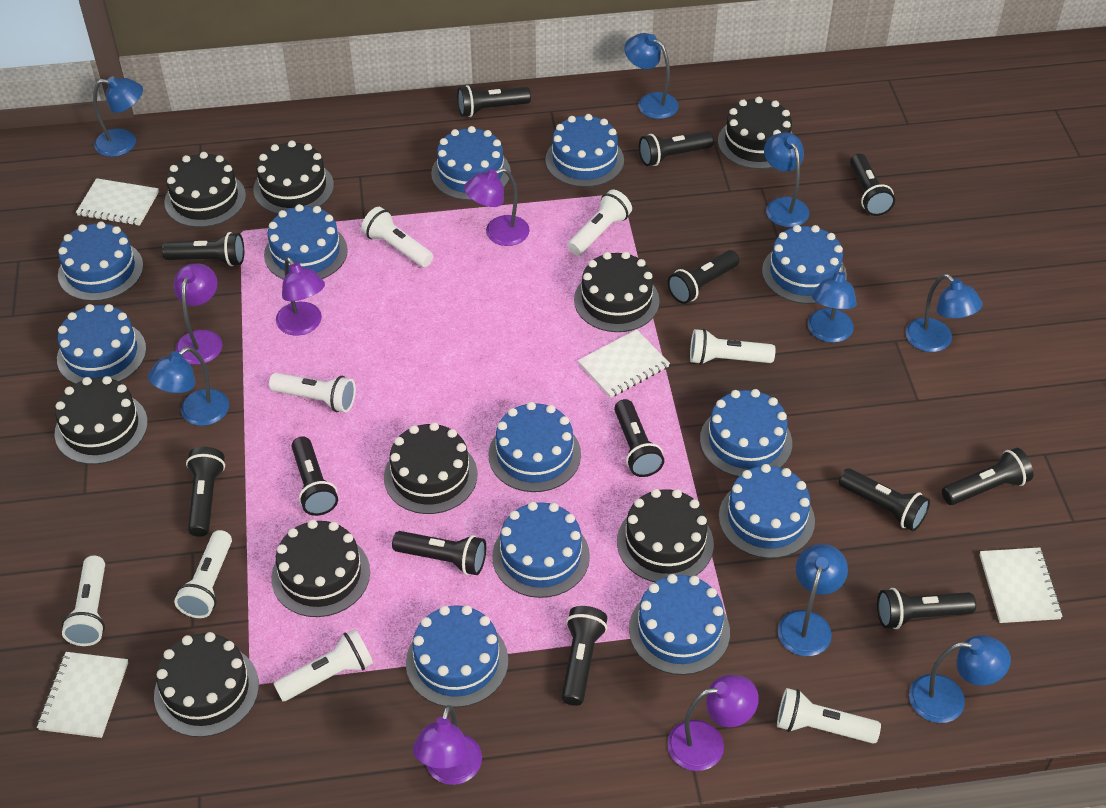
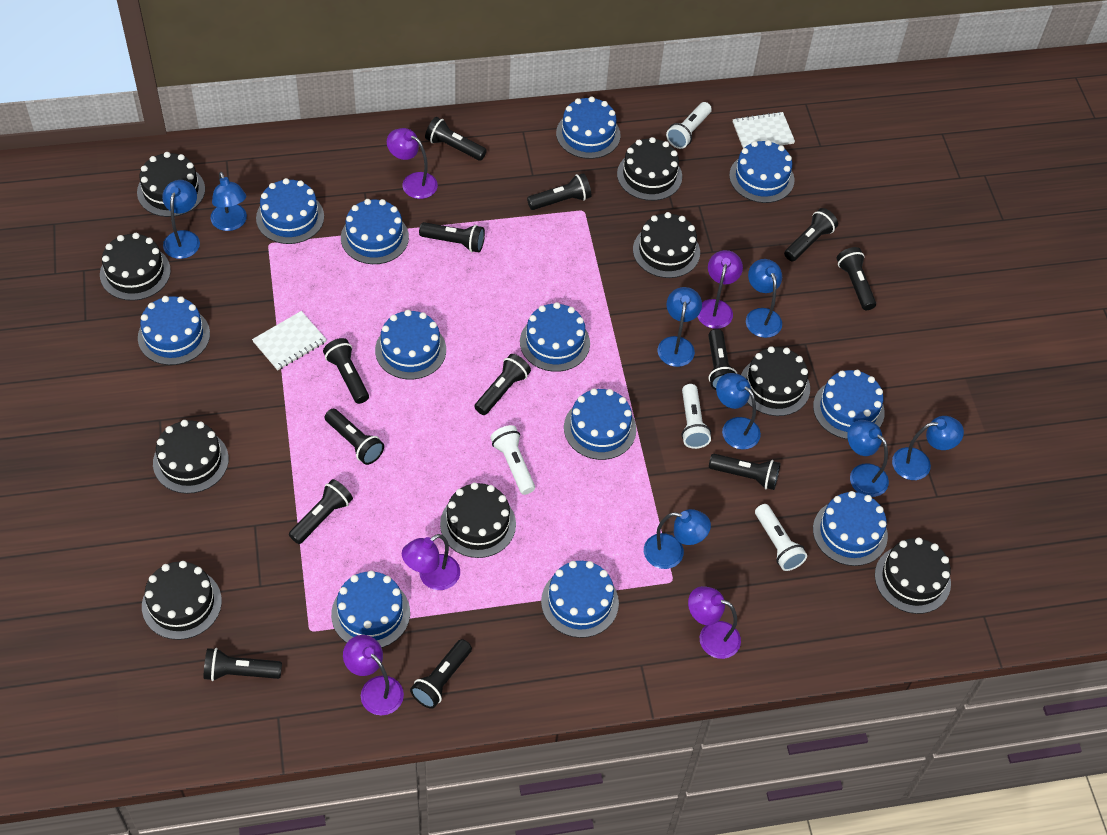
white flashlight: 8 -> 4
white notebook: 4 -> 2

